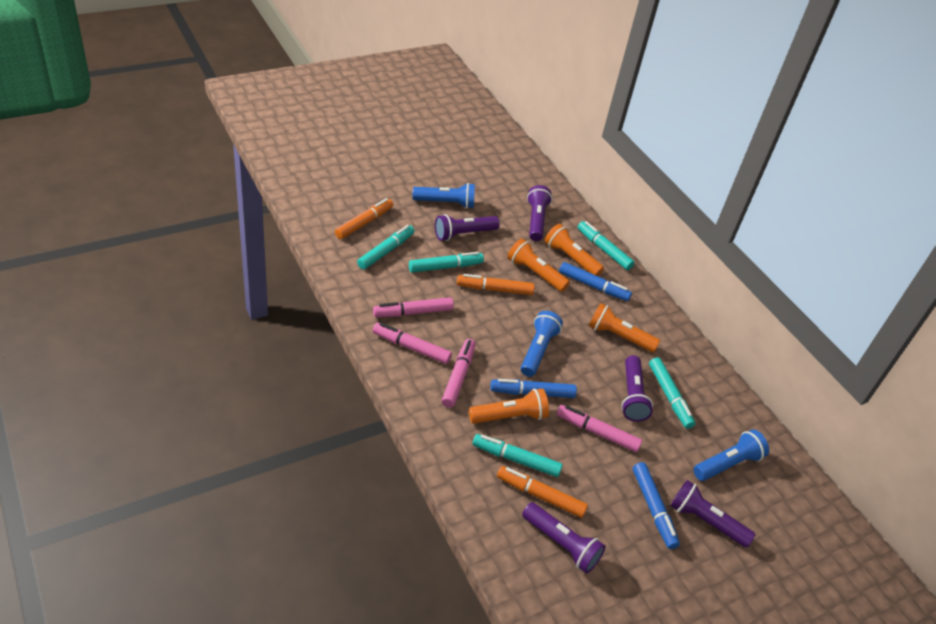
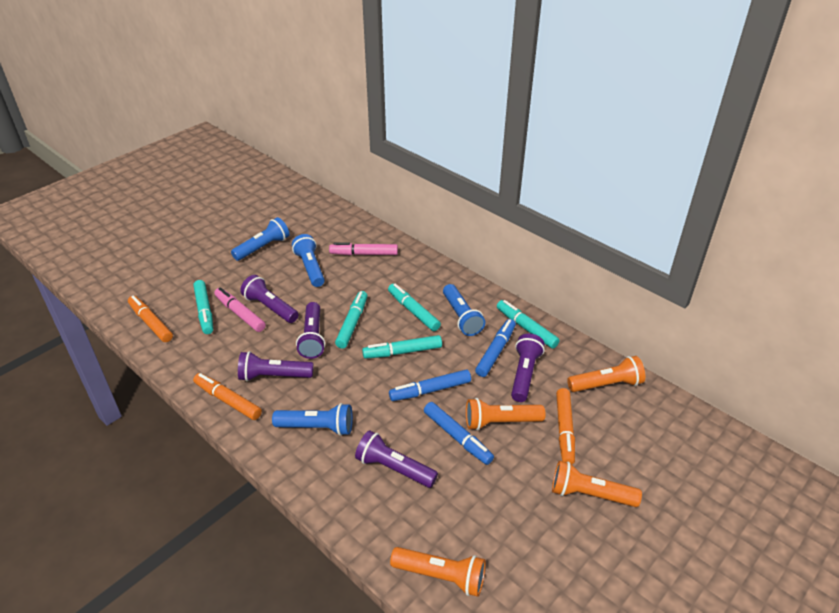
blue flashlight: 3 -> 4
pink marker: 4 -> 2

